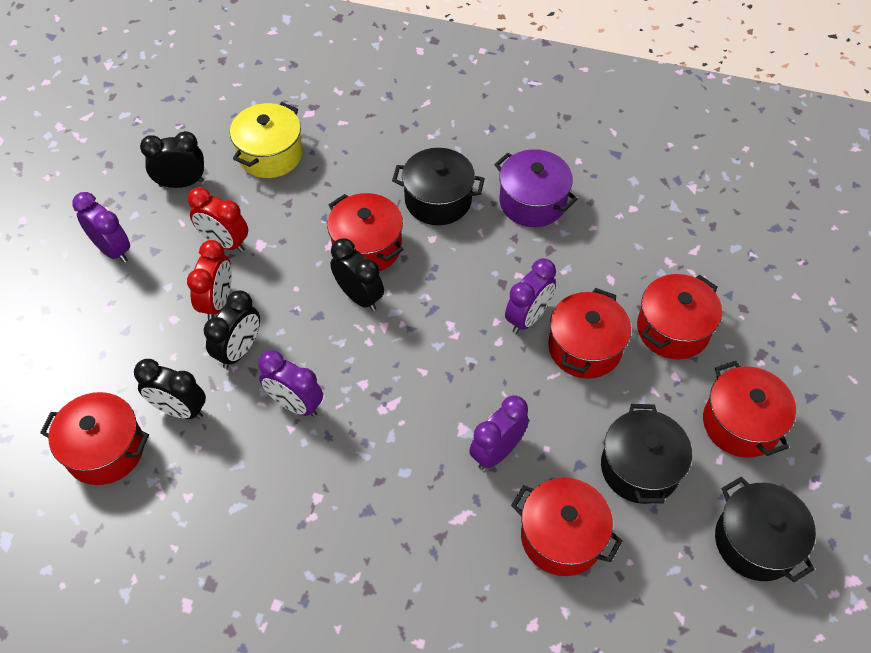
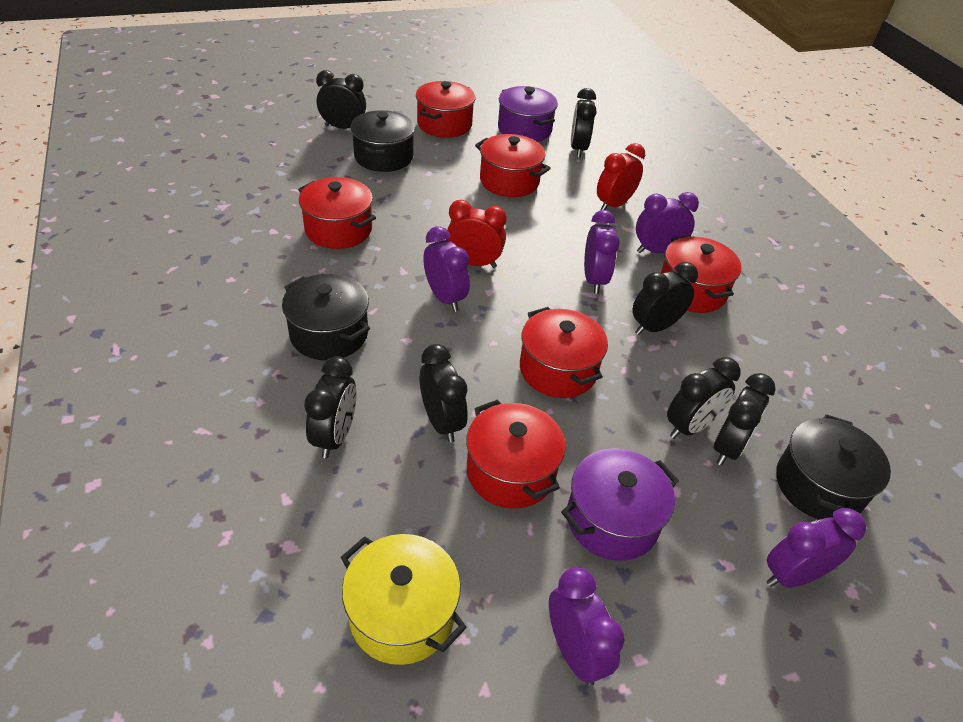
black clock: 4 -> 7
purple clock: 4 -> 5
purple pot: 1 -> 2

